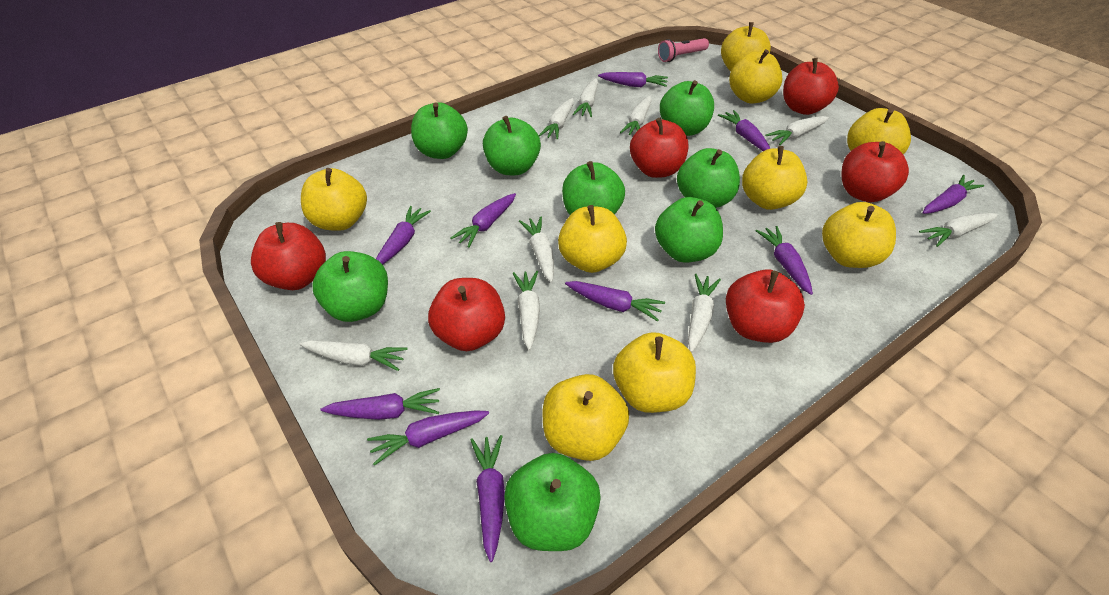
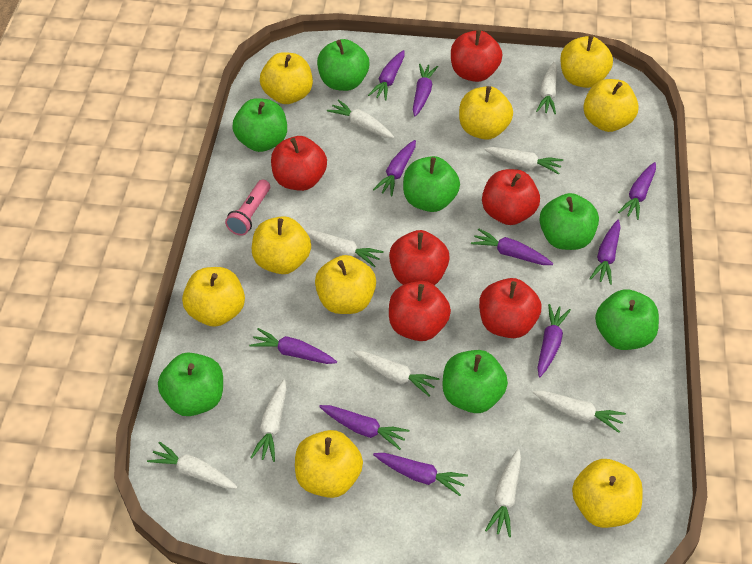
green apple: 8 -> 7

